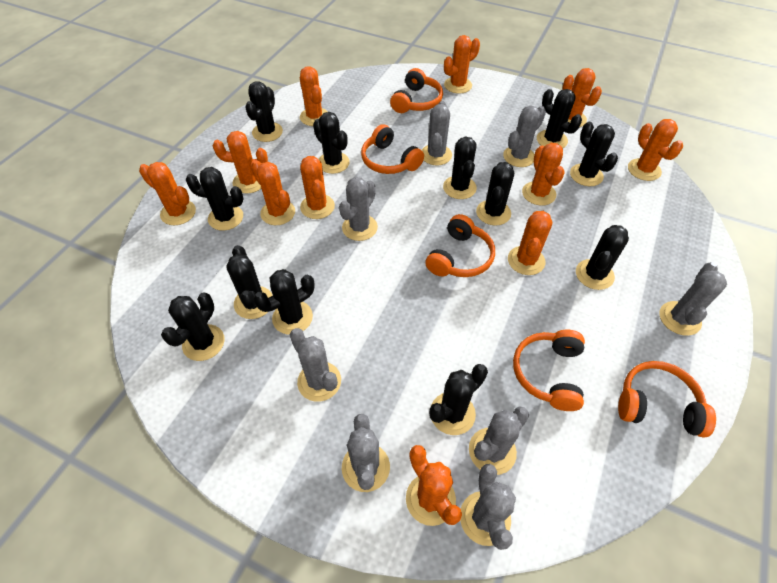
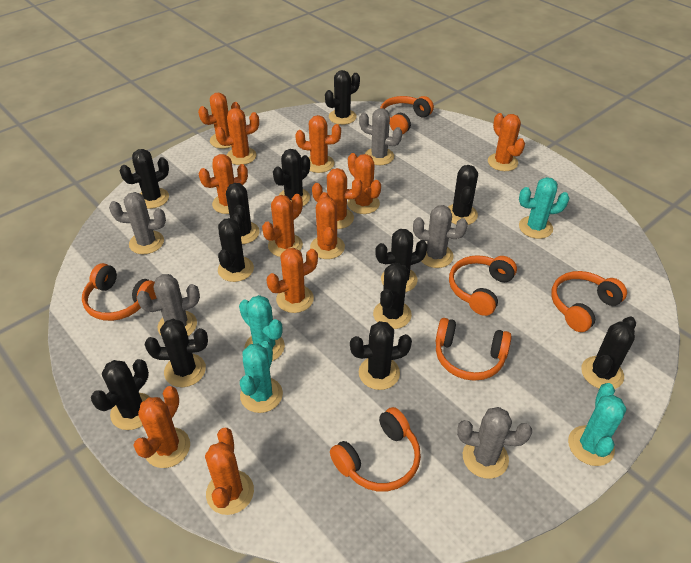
grey cactus: 8 -> 5
orange cactus: 11 -> 12
orange headphones: 5 -> 6
turquoise cactus: 0 -> 4

